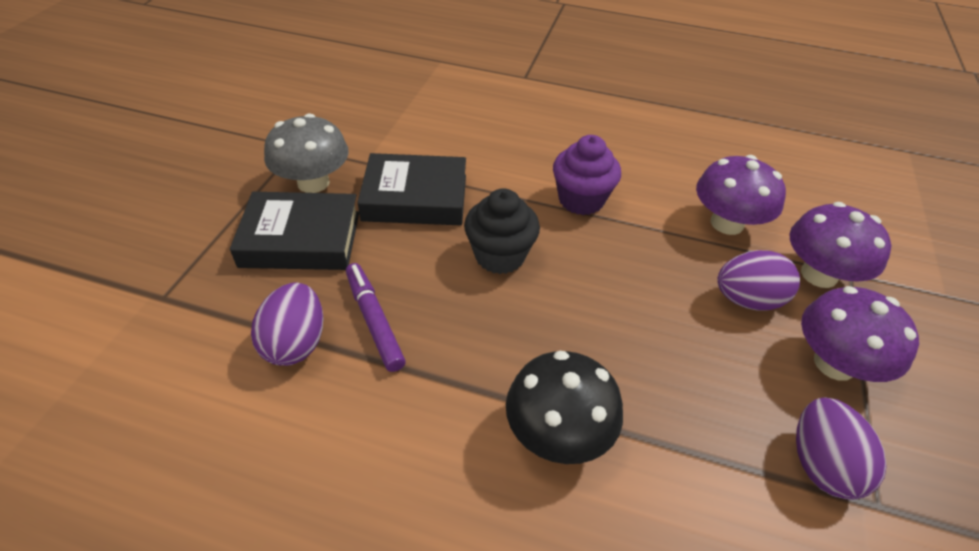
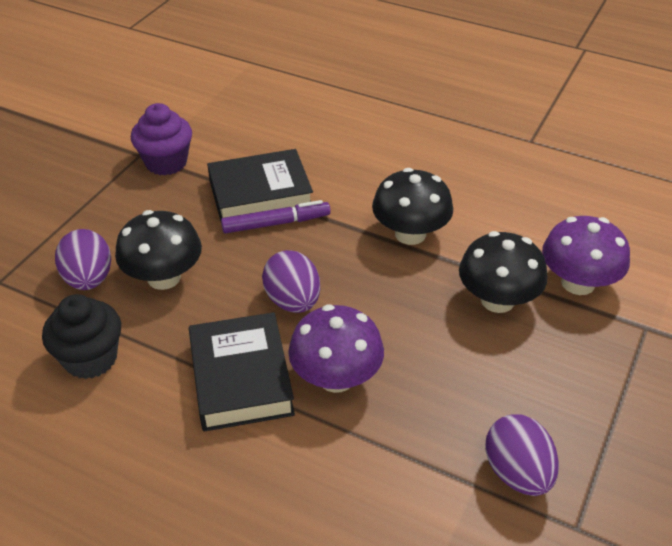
black mushroom: 1 -> 3
grey mushroom: 1 -> 0
purple mushroom: 3 -> 2

